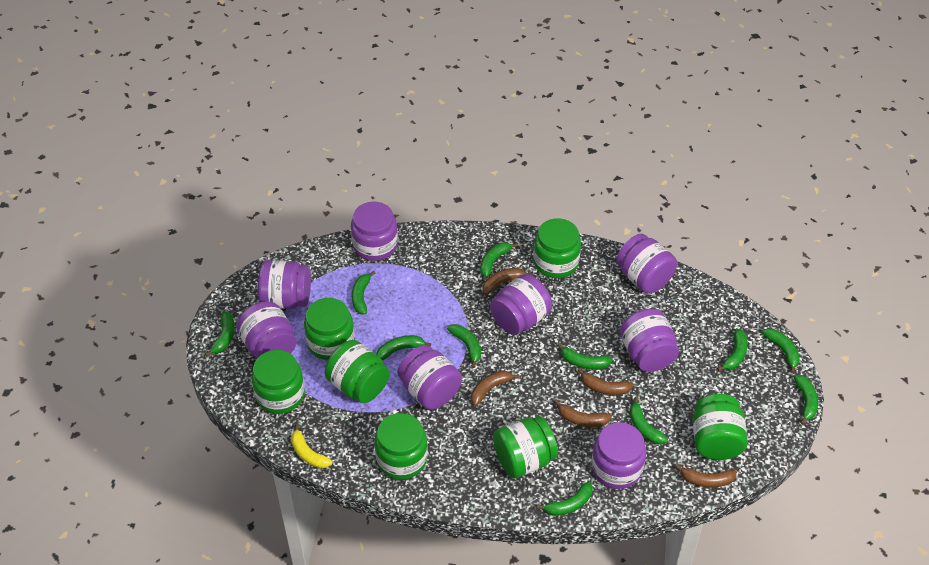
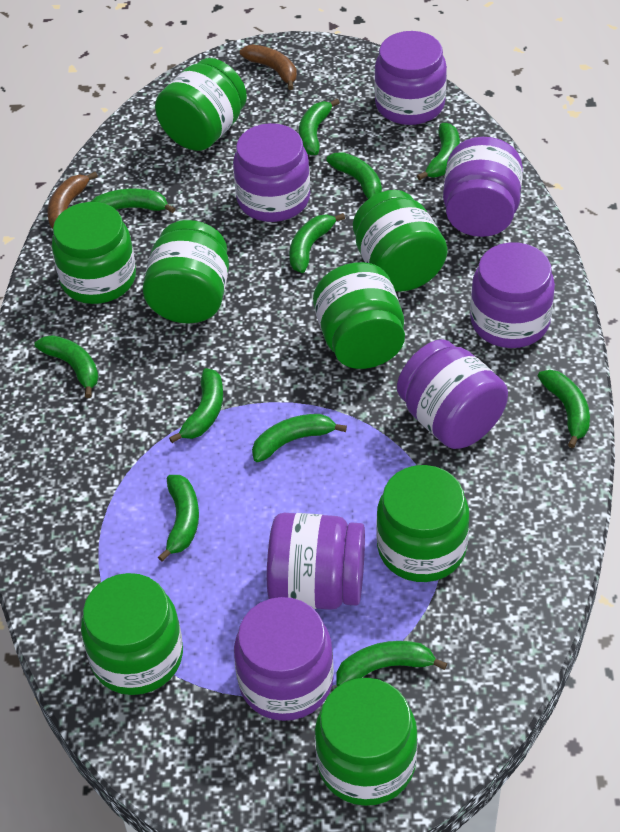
brown banana: 5 -> 2
green jar: 7 -> 8
purple jar: 8 -> 7
yellow banana: 1 -> 0

